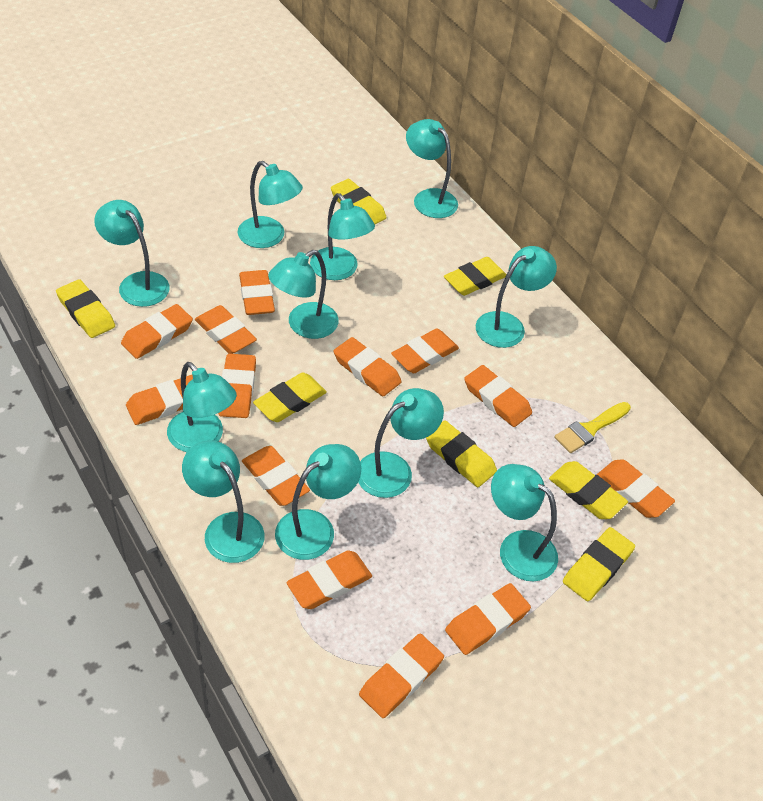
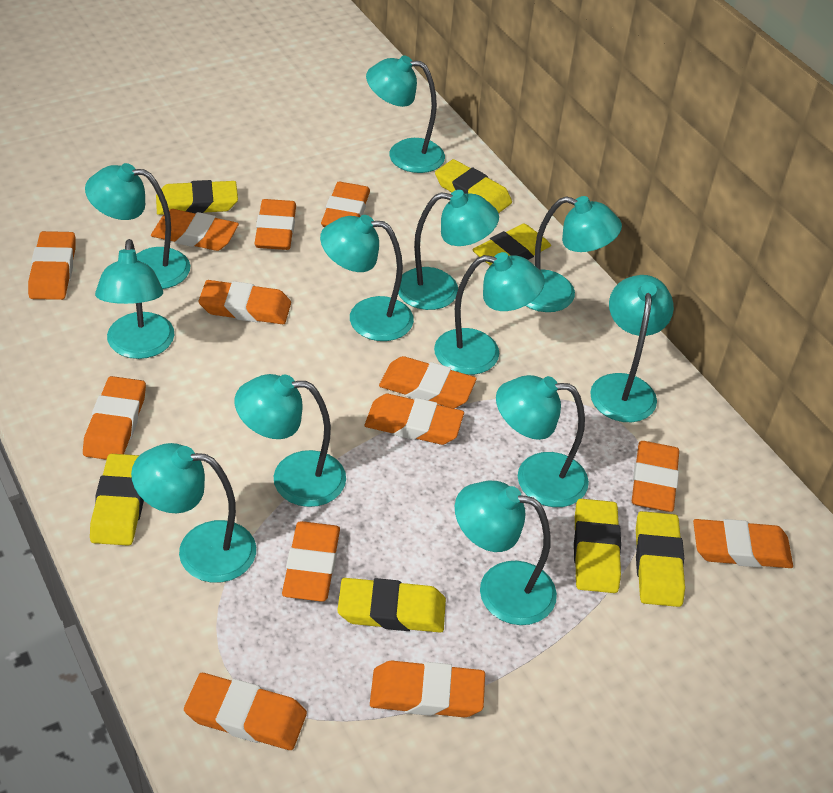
turquoise lamp: 11 -> 12
yellow brush: 1 -> 0

